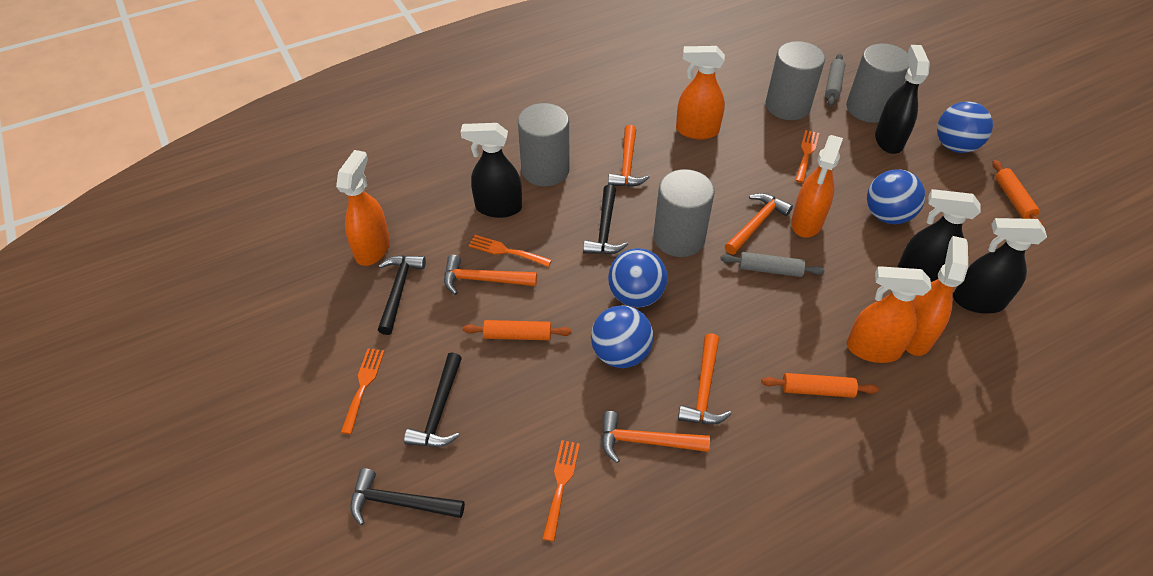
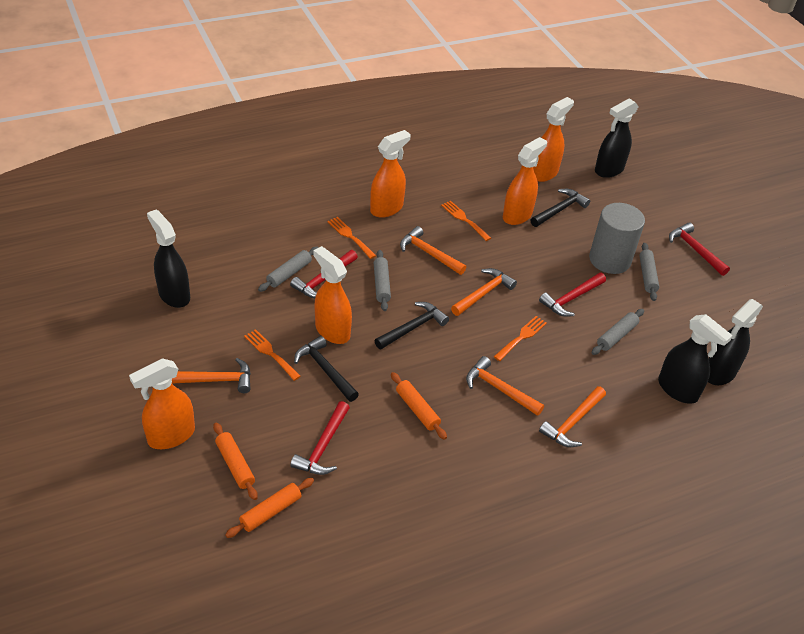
black hammer: 4 -> 3
blue ball: 4 -> 0
grey cylinder: 4 -> 1
grey rolling pin: 2 -> 4
red hammer: 0 -> 4

